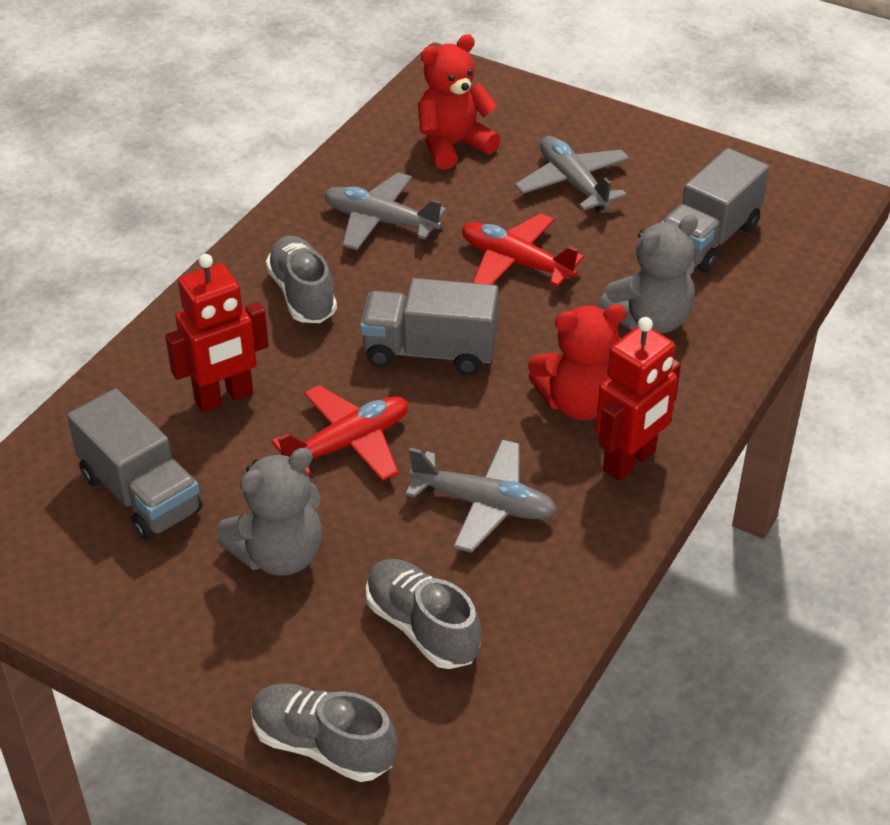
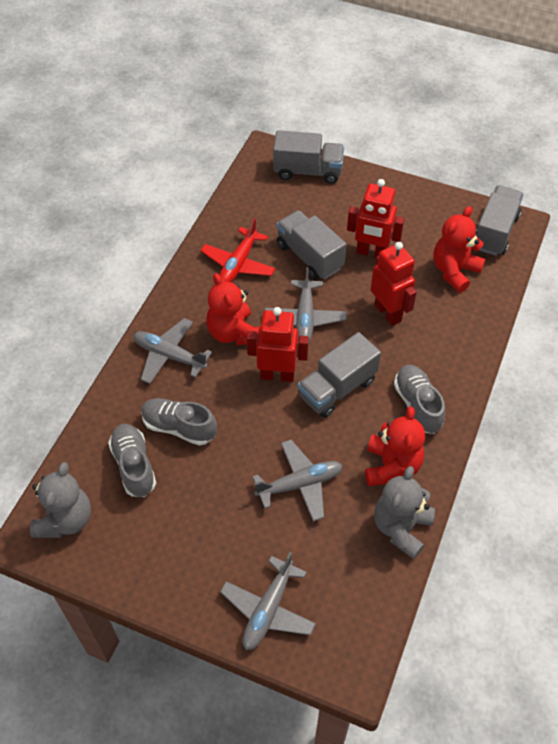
grey plane: 3 -> 4
grey truck: 3 -> 4
red plane: 2 -> 1
red robot: 2 -> 3
red teddy bear: 2 -> 3

